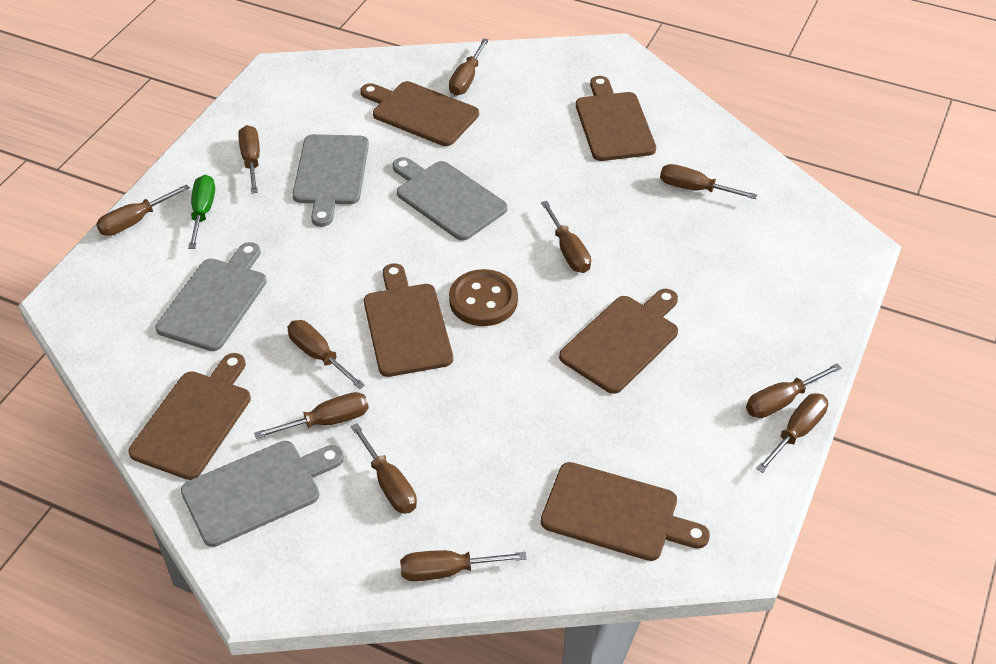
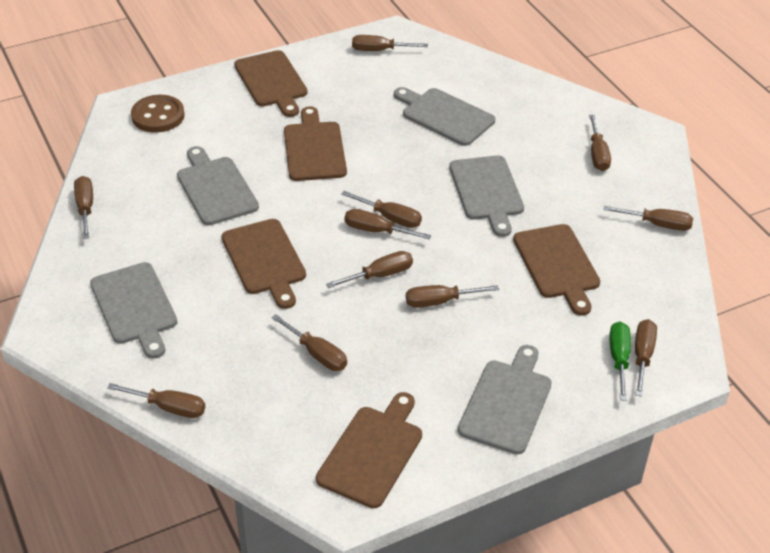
brown cutting board: 6 -> 5
grey cutting board: 4 -> 5

